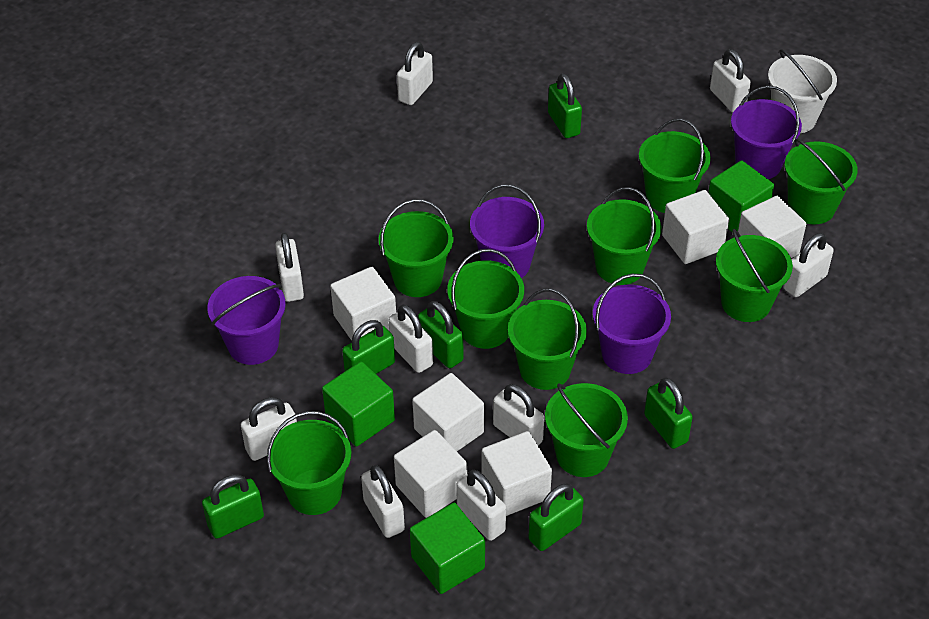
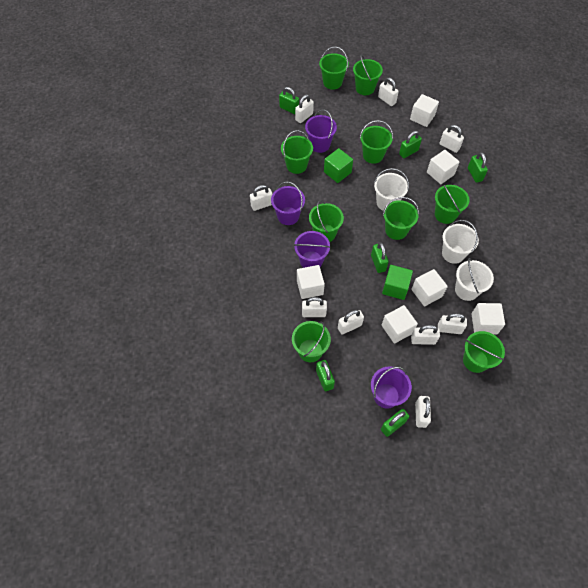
green cube: 3 -> 2
white bucket: 1 -> 3

